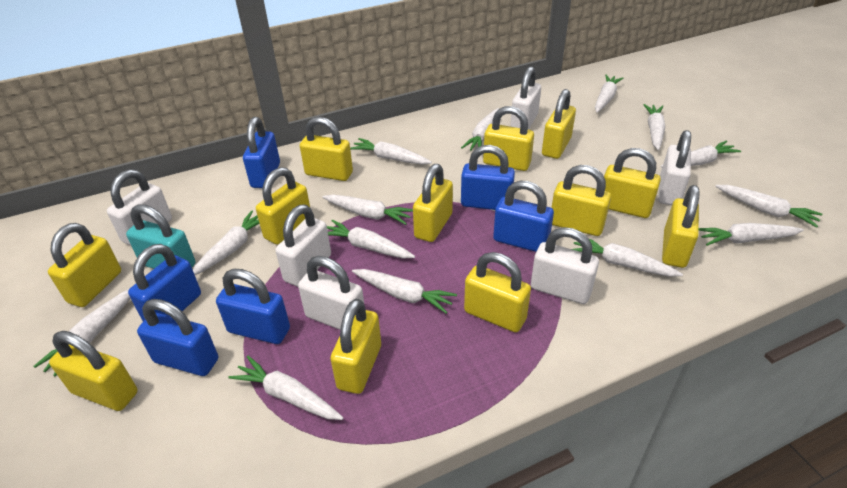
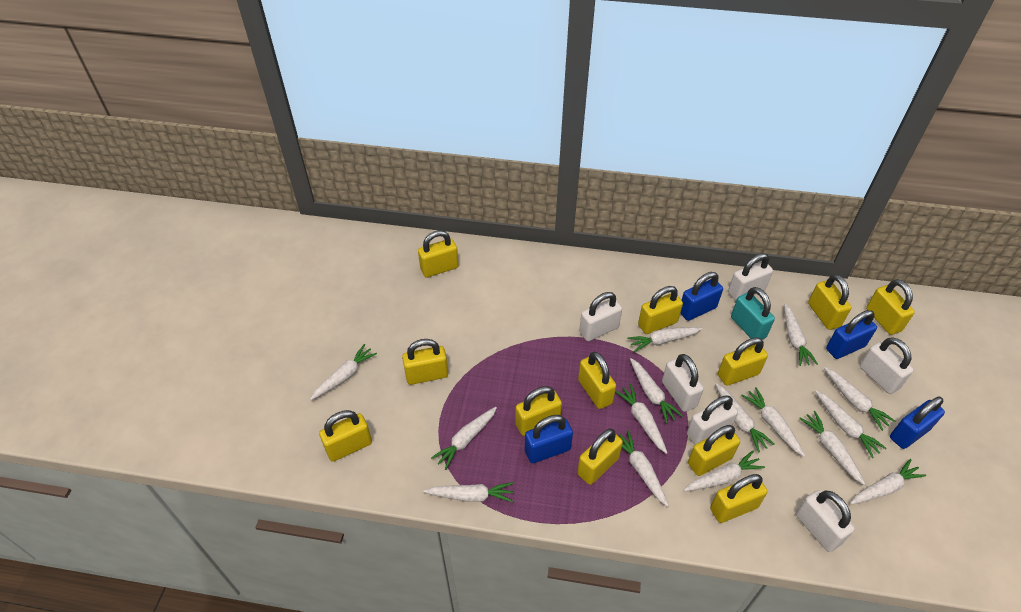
blue padlock: 6 -> 4
white carrot: 14 -> 15

